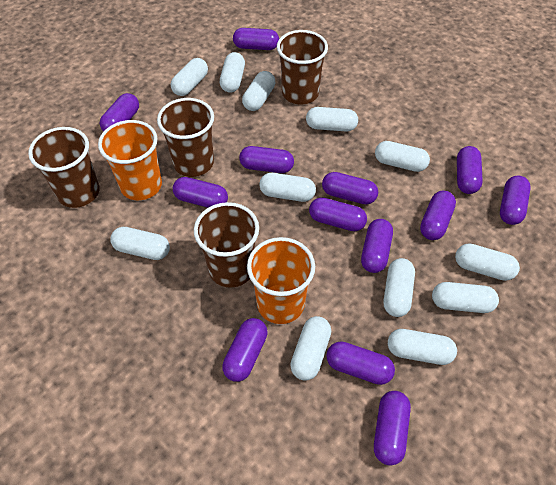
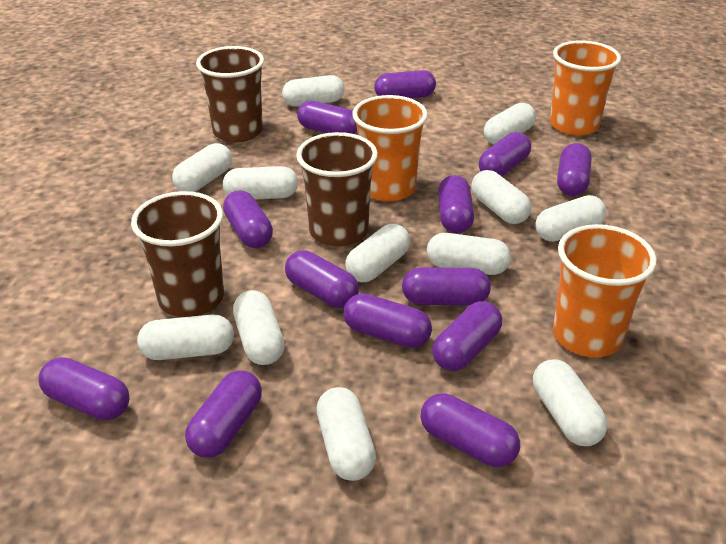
brown cup: 4 -> 3
orange cup: 2 -> 3

